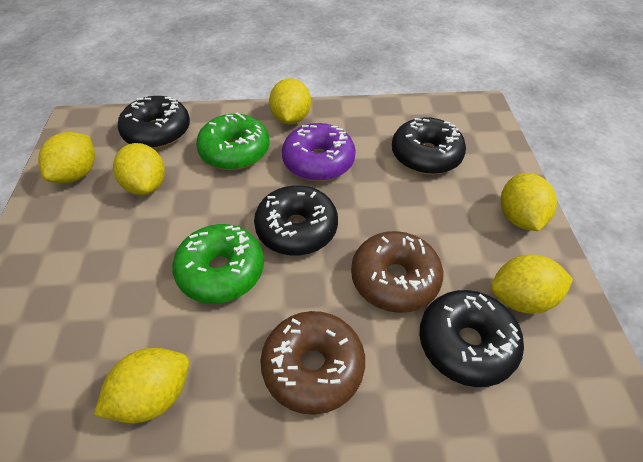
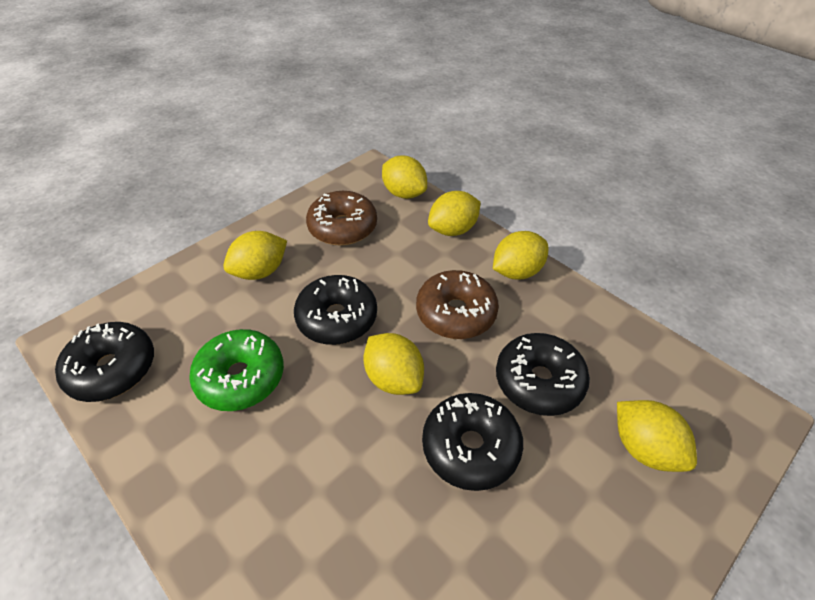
green donut: 2 -> 1
purple donut: 1 -> 0

